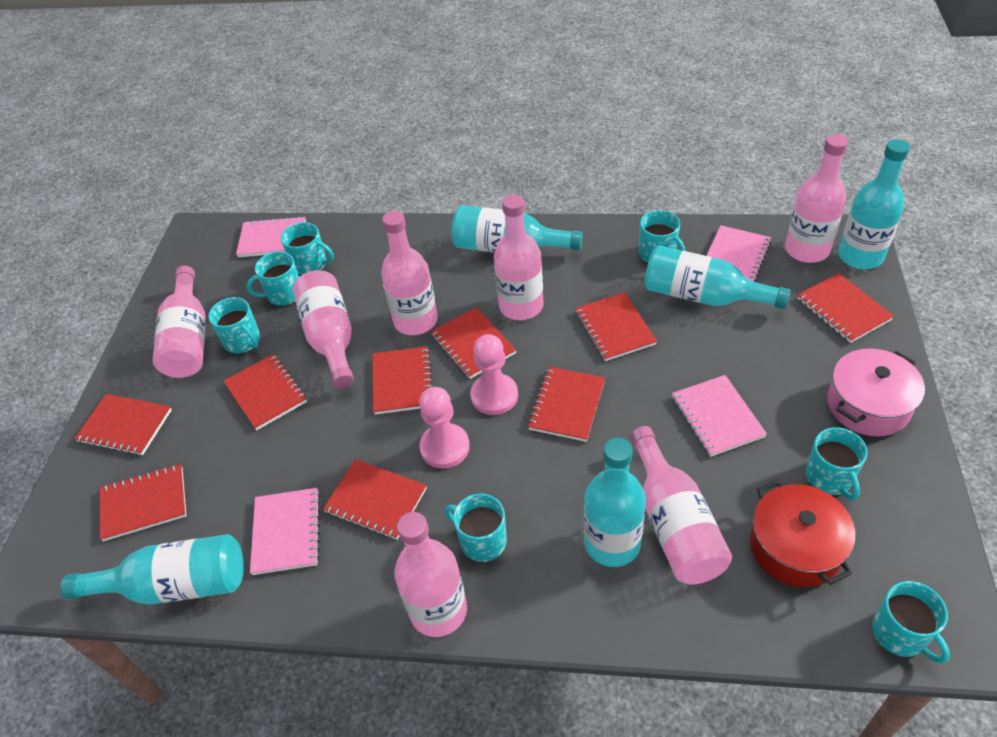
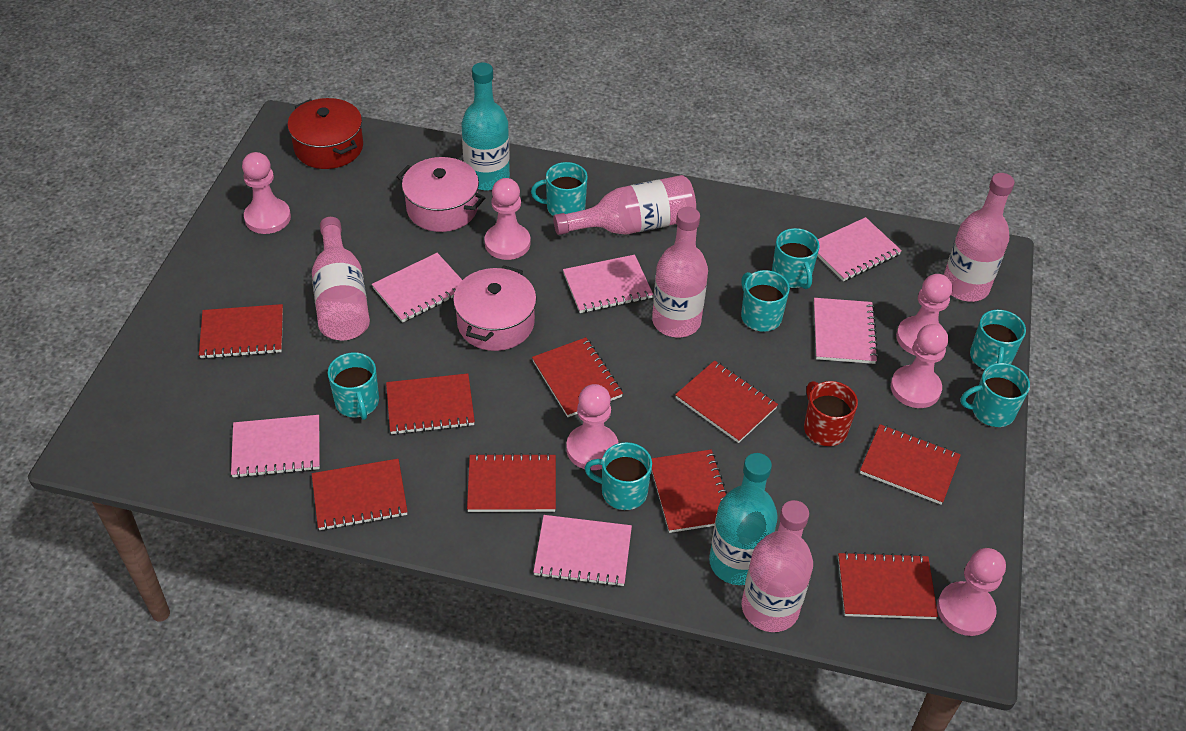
pink bottle: 7 -> 5
pink notebook: 4 -> 6
pink pawn: 2 -> 6
pink pot: 1 -> 2
red mug: 0 -> 1
turquoise bottle: 5 -> 2

